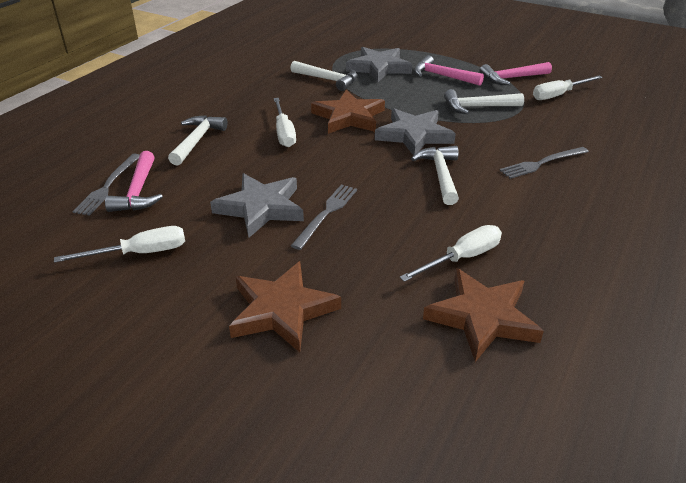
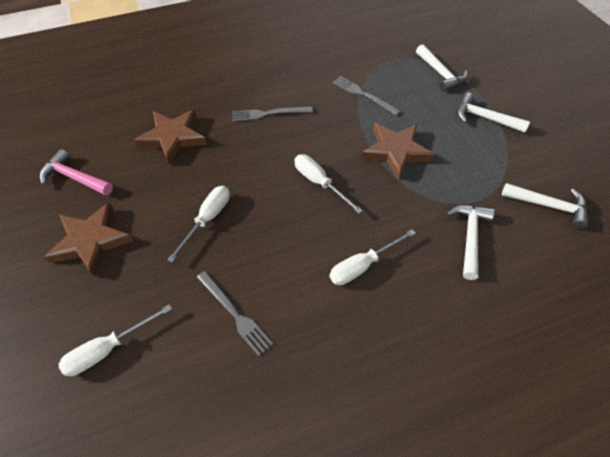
grey star: 3 -> 0
pink hammer: 3 -> 1

